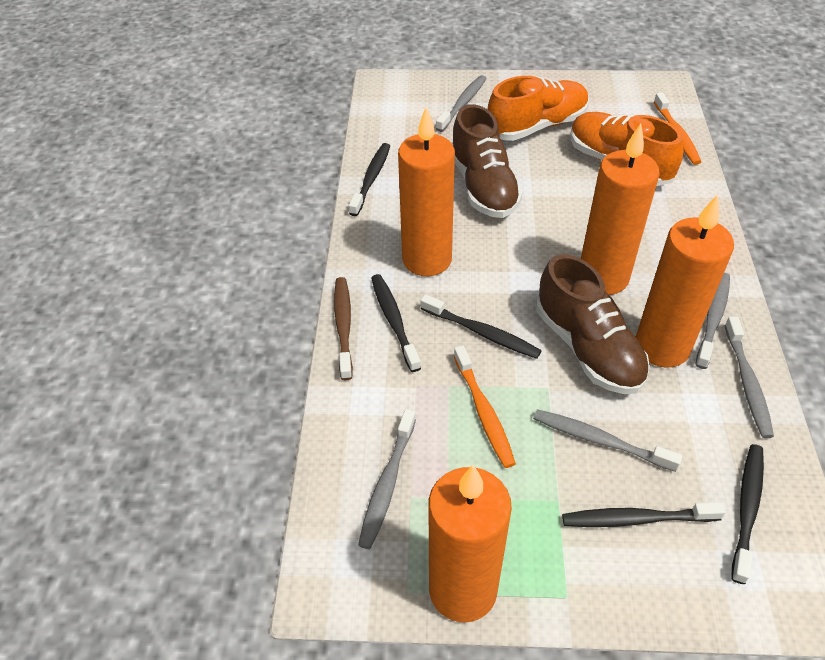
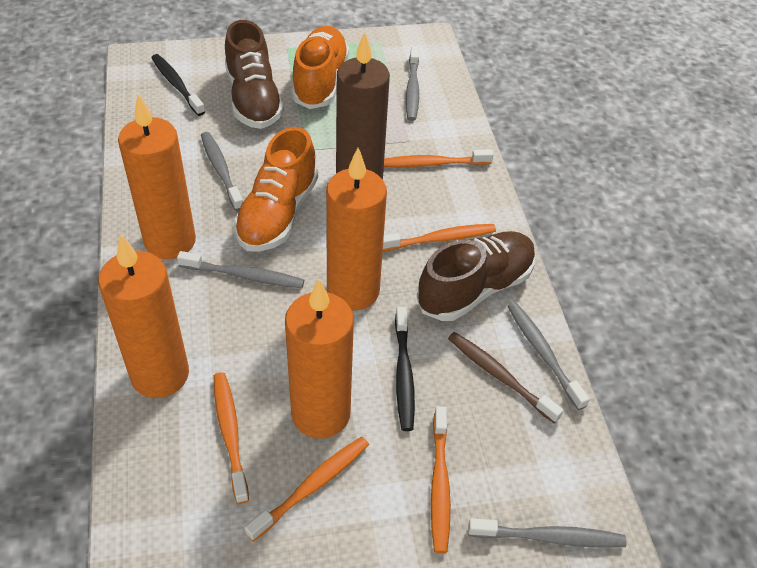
black toothbrush: 5 -> 2
brown candle: 0 -> 1
orange toothbrush: 2 -> 5

